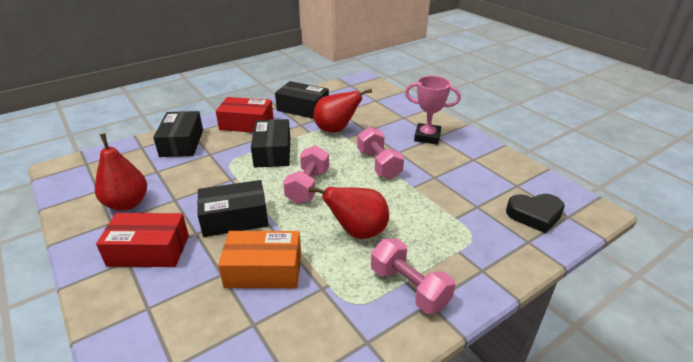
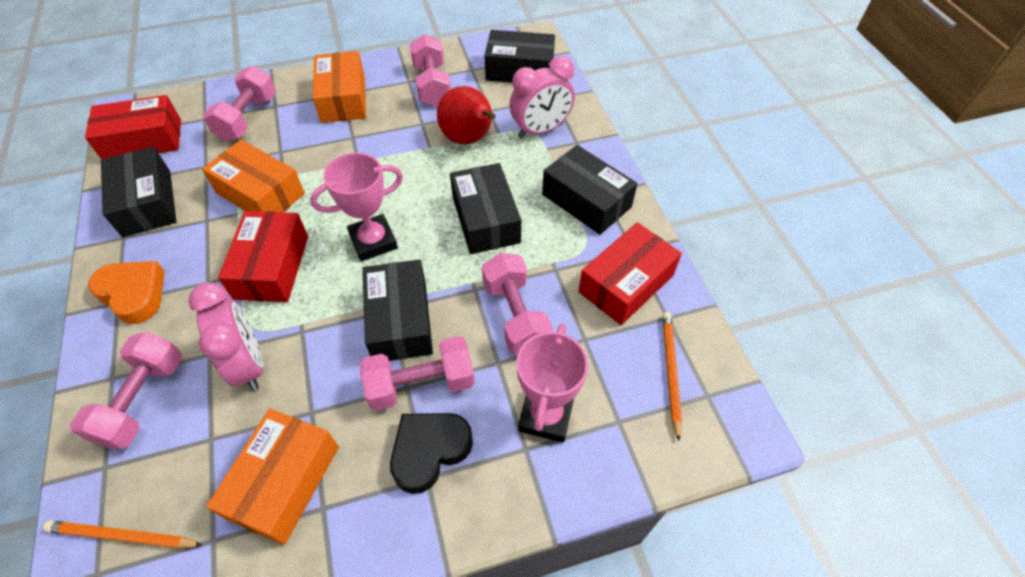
black box: 4 -> 5
orange box: 1 -> 3
orange heart: 0 -> 1
orange pencil: 0 -> 2
pink clock: 0 -> 2
pink dumbbell: 3 -> 5
pink trophy: 1 -> 2
red box: 2 -> 3
red pear: 3 -> 1

